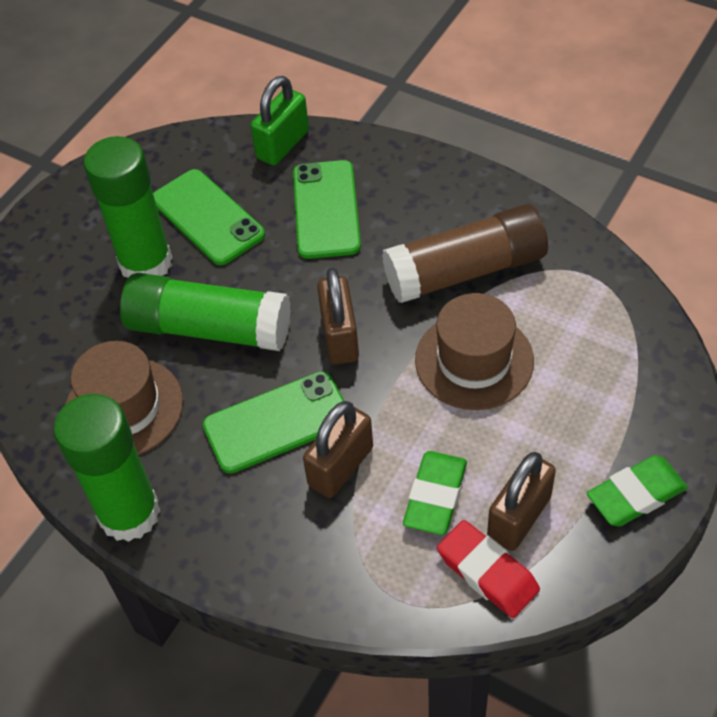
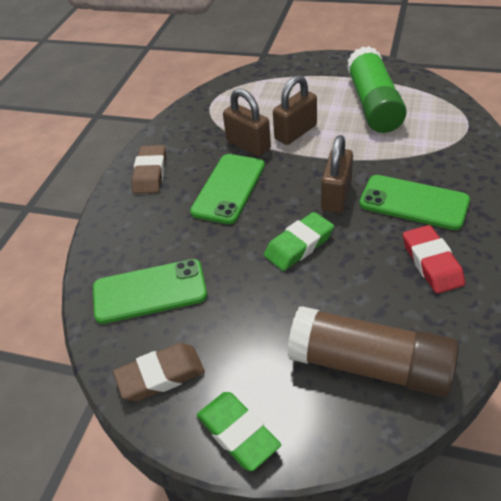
brown eraser: 0 -> 2
brown hat: 2 -> 0
green glue stick: 3 -> 1
green padlock: 1 -> 0

